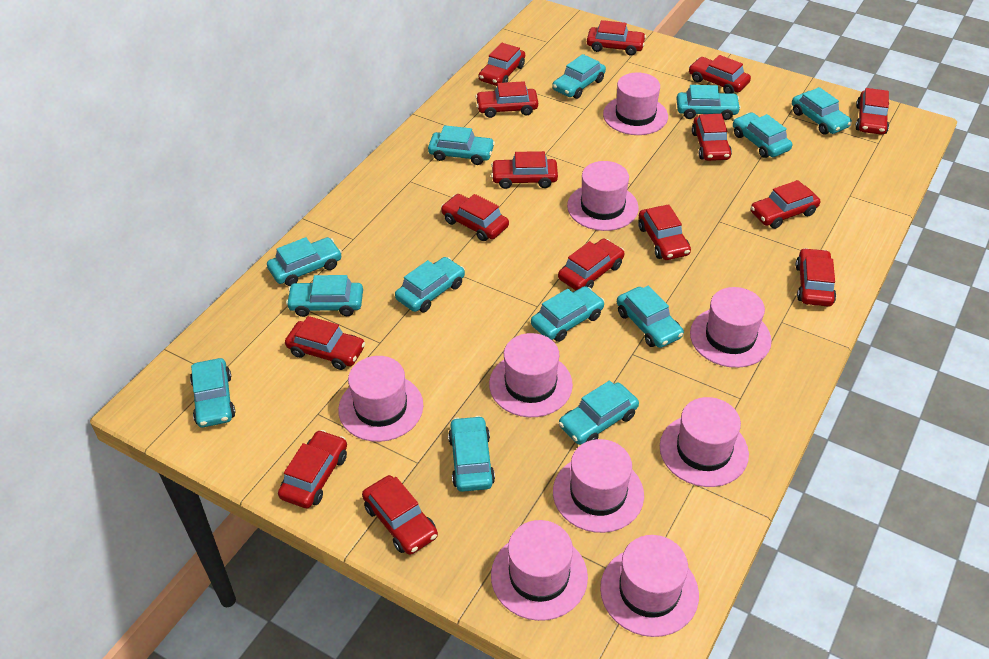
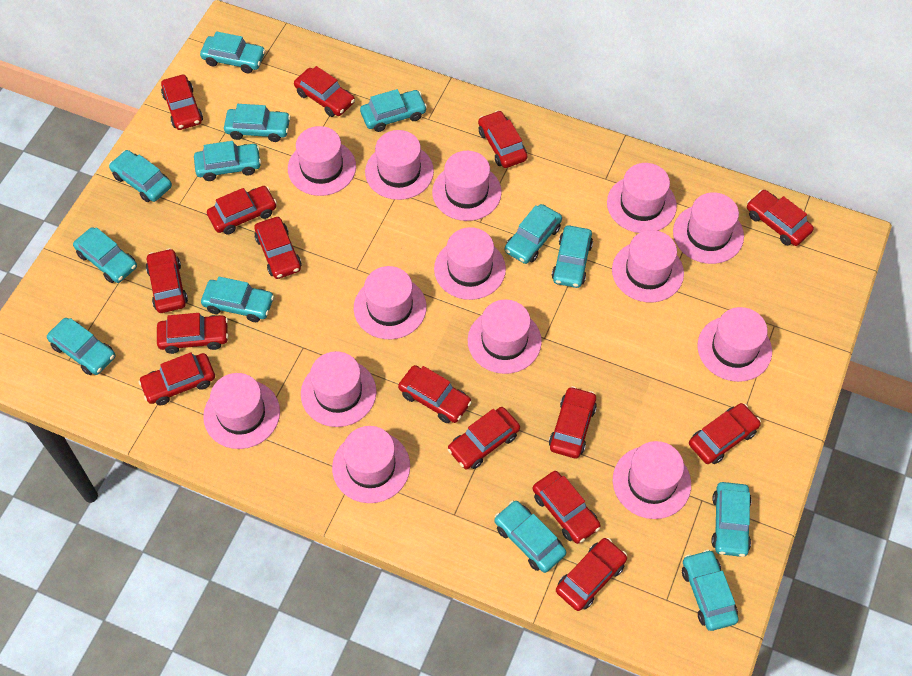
pink hat: 9 -> 14

